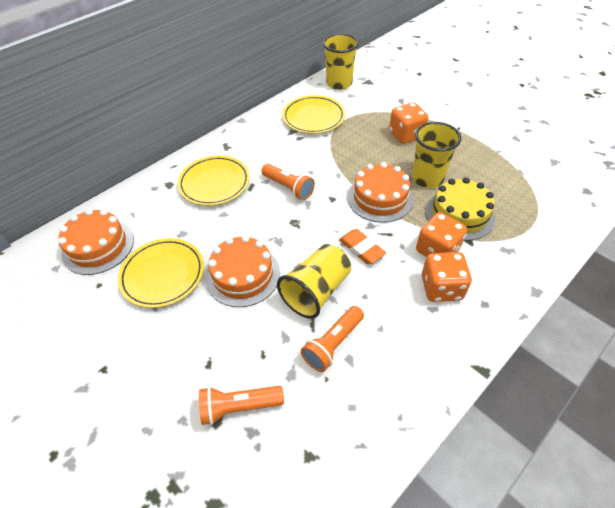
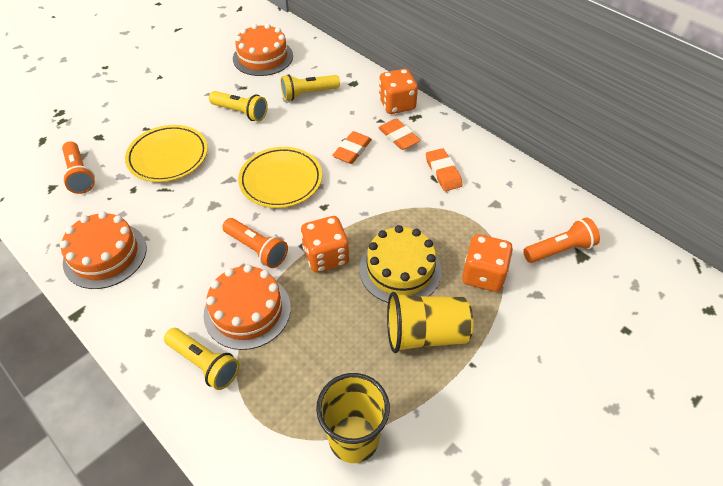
orange eraser: 1 -> 3
yellow cup: 3 -> 2
yellow flashlight: 0 -> 3
yellow plate: 3 -> 2

